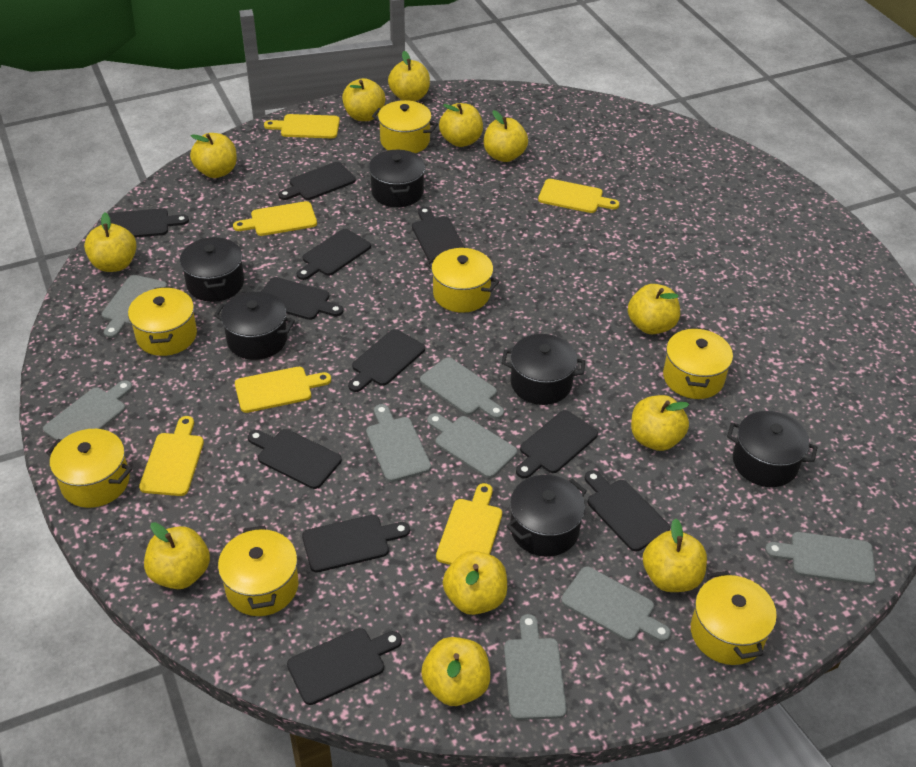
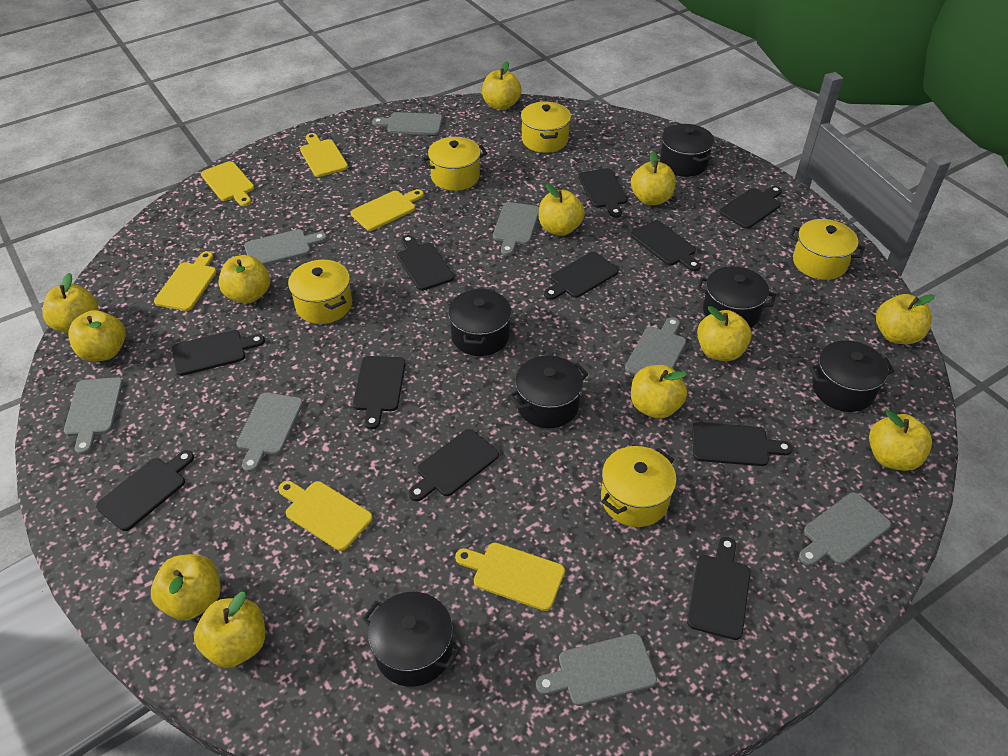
yellow pot: 7 -> 5

